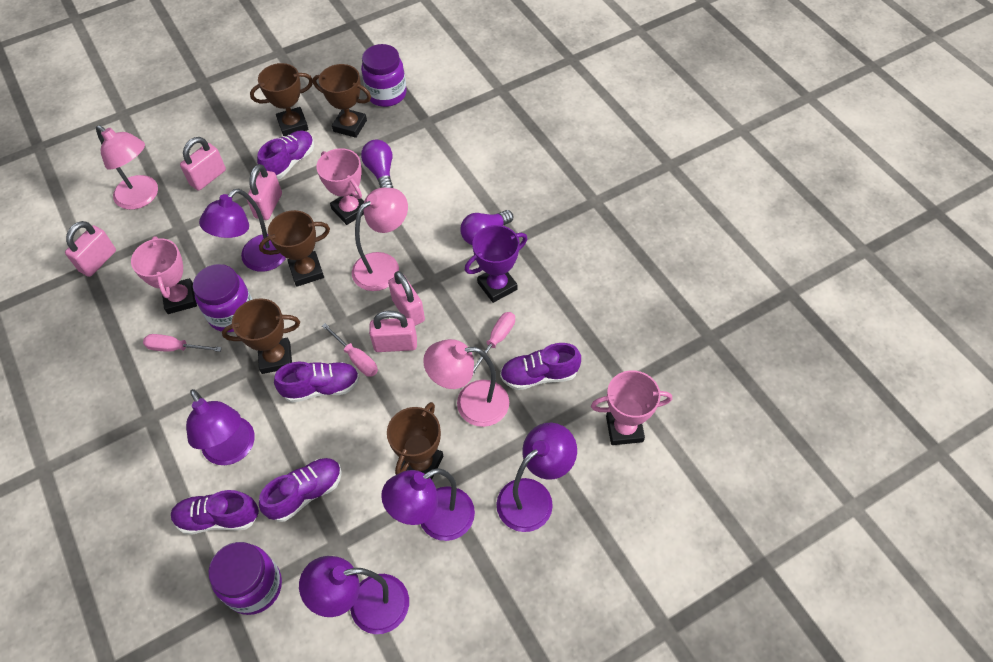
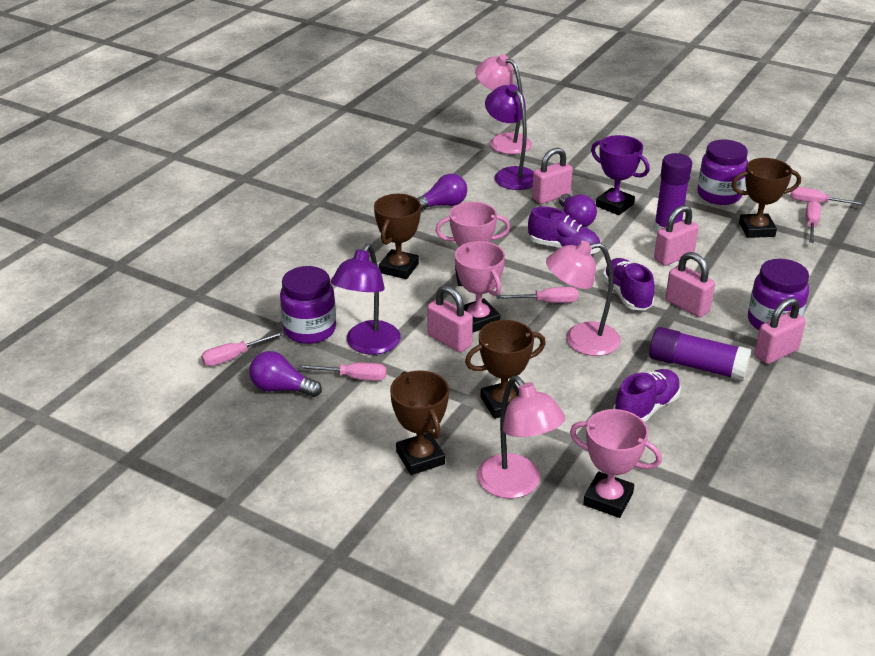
brown trophy: 5 -> 4
pink screwdriver: 3 -> 5
purple glue stick: 0 -> 2
purple lamp: 5 -> 2
purple light bulb: 2 -> 3
purple shoe: 5 -> 3

